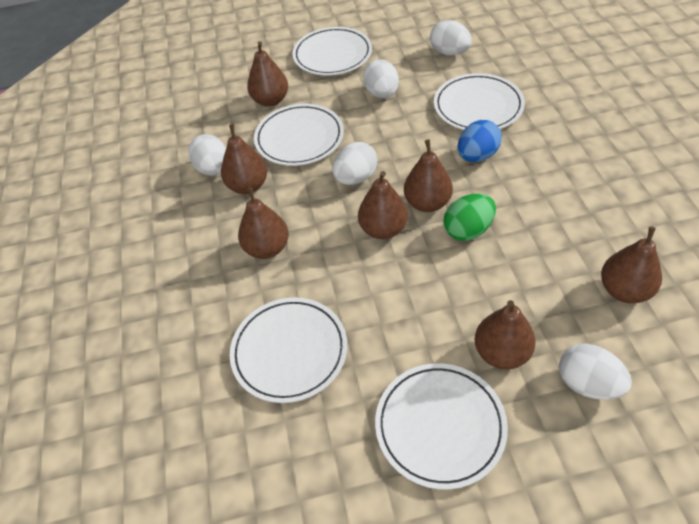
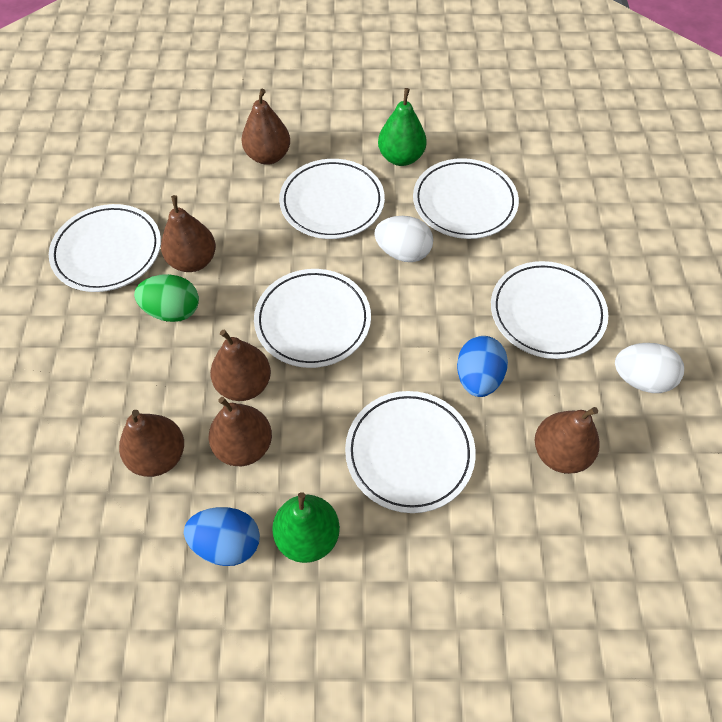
blue egg: 1 -> 2
brown pear: 7 -> 6
green pear: 0 -> 2
white egg: 5 -> 2
white plate: 5 -> 6

